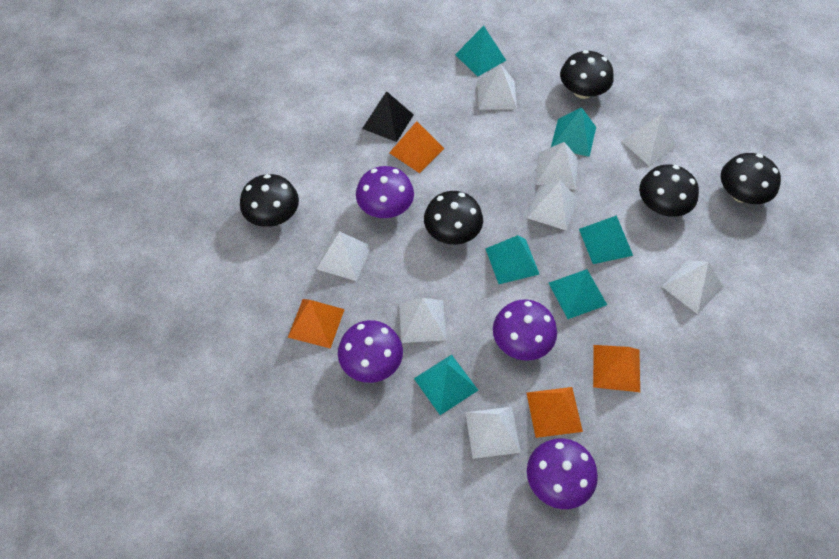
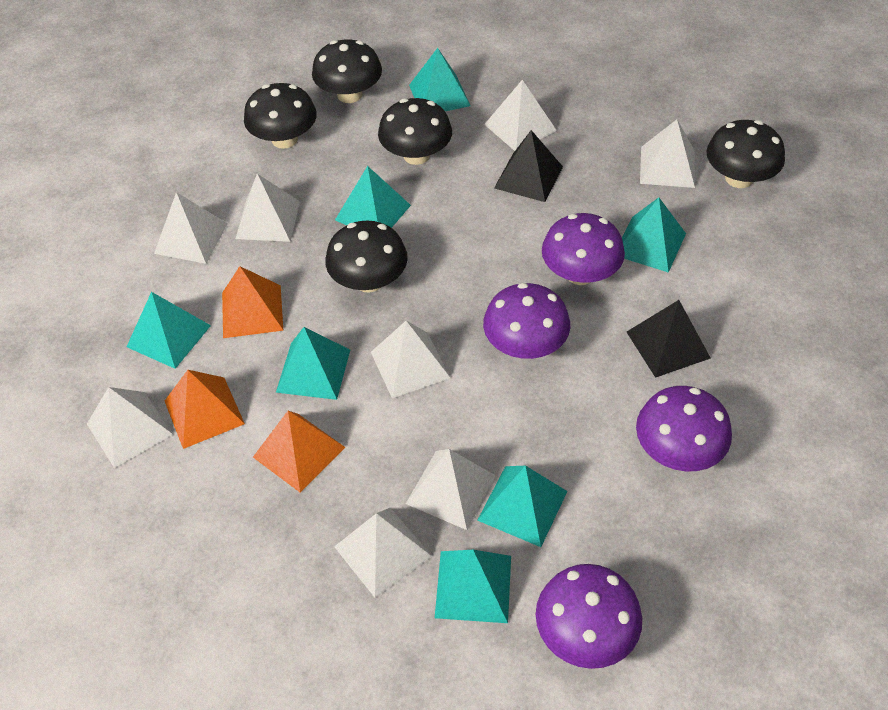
black pyramid: 1 -> 2
orange pyramid: 4 -> 3
turquoise pyramid: 6 -> 7

